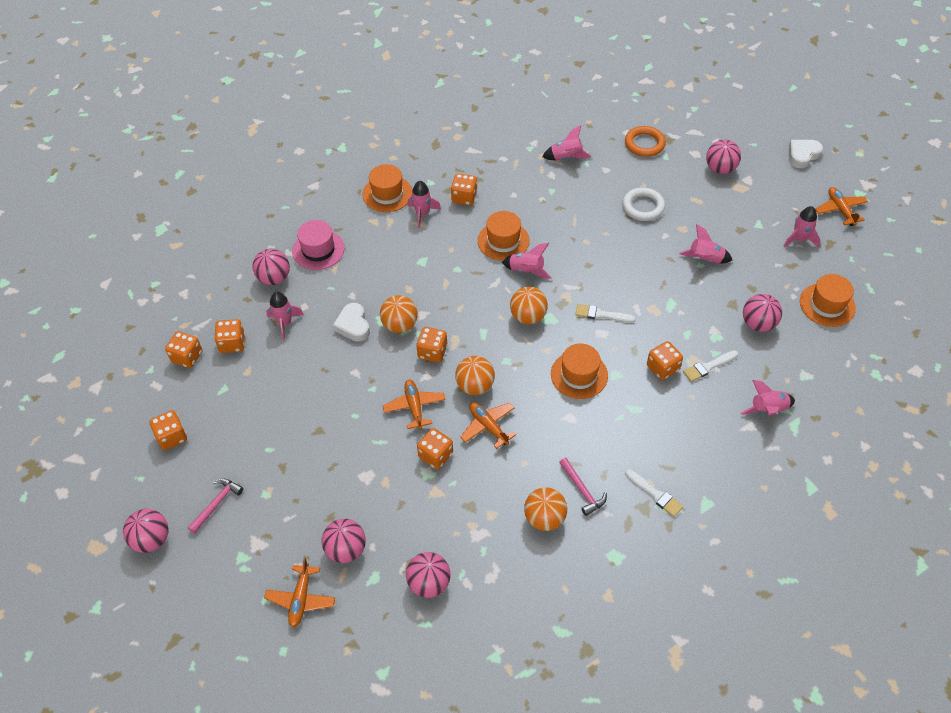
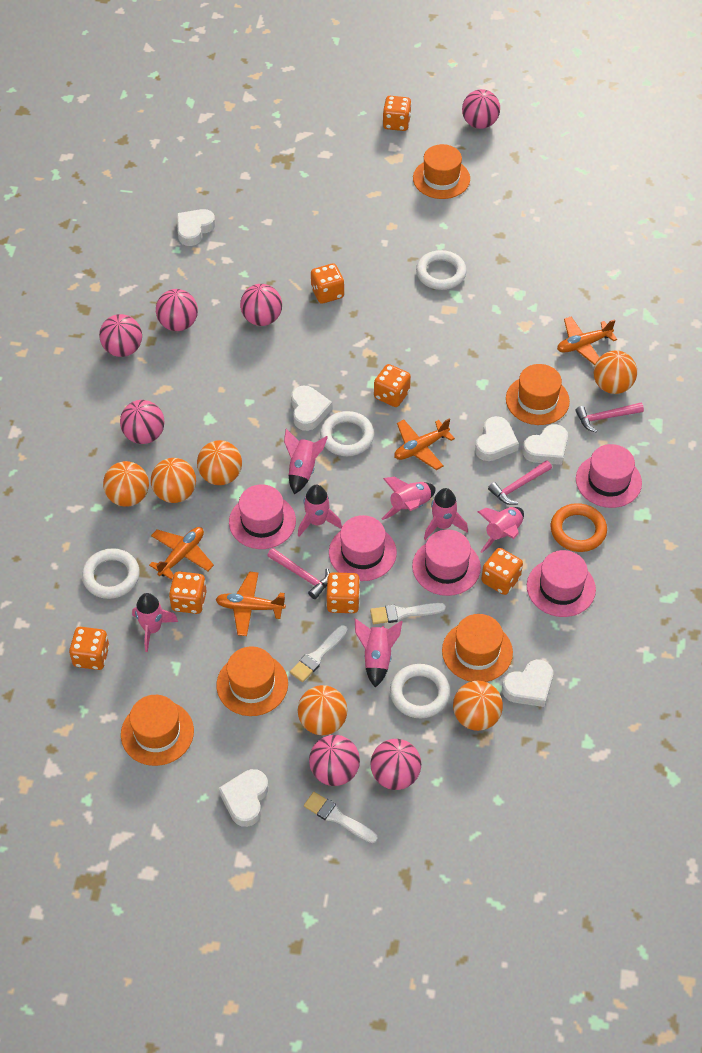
orange ball: 4 -> 6
orange hat: 4 -> 5
pink ball: 6 -> 7
pink hammer: 2 -> 3
pink hat: 1 -> 5
white heart: 2 -> 6
white ring: 1 -> 4

